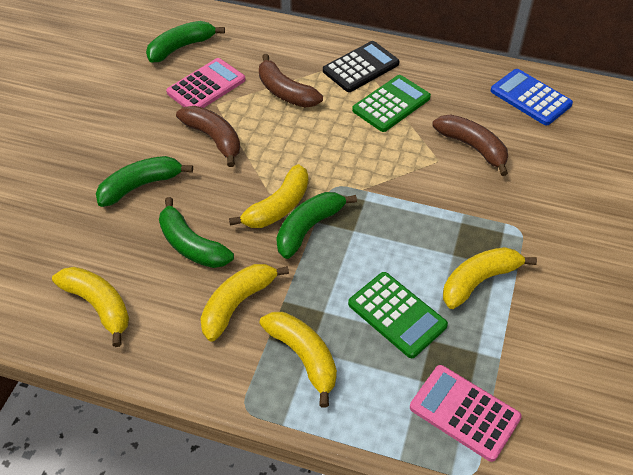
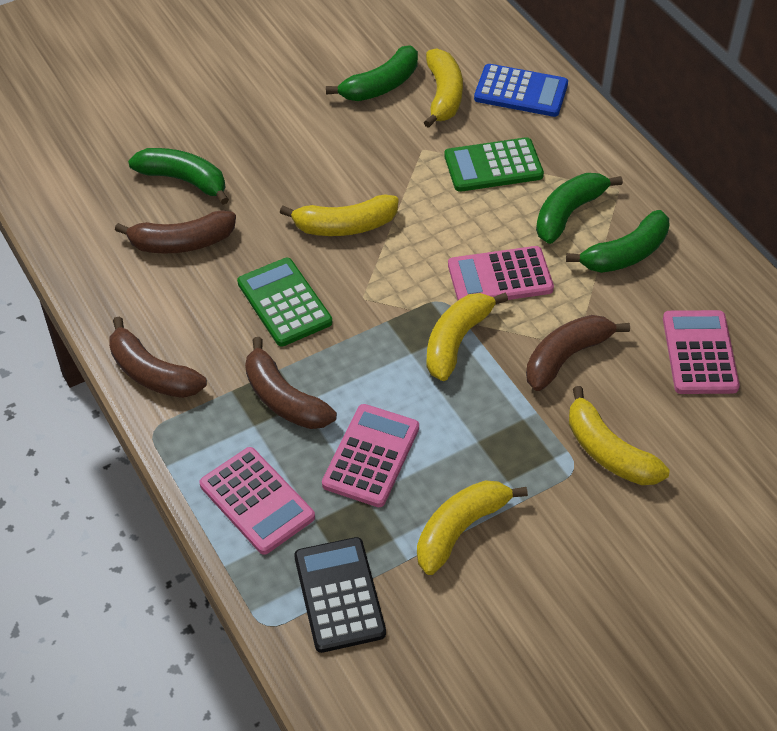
brown banana: 3 -> 4
pink calculator: 2 -> 4

